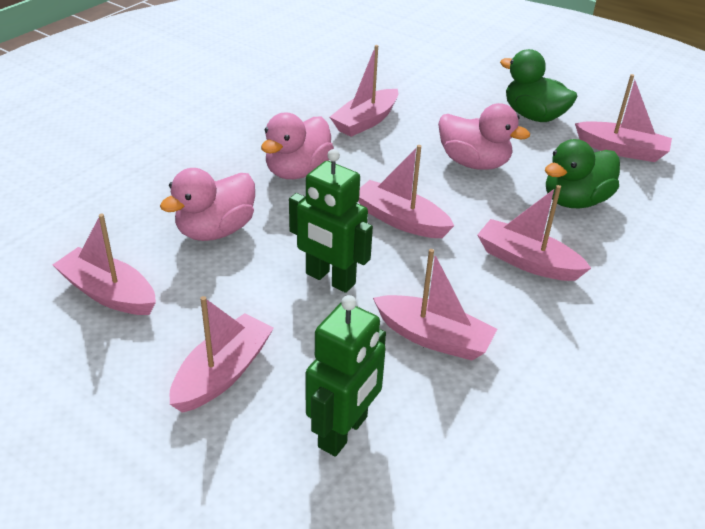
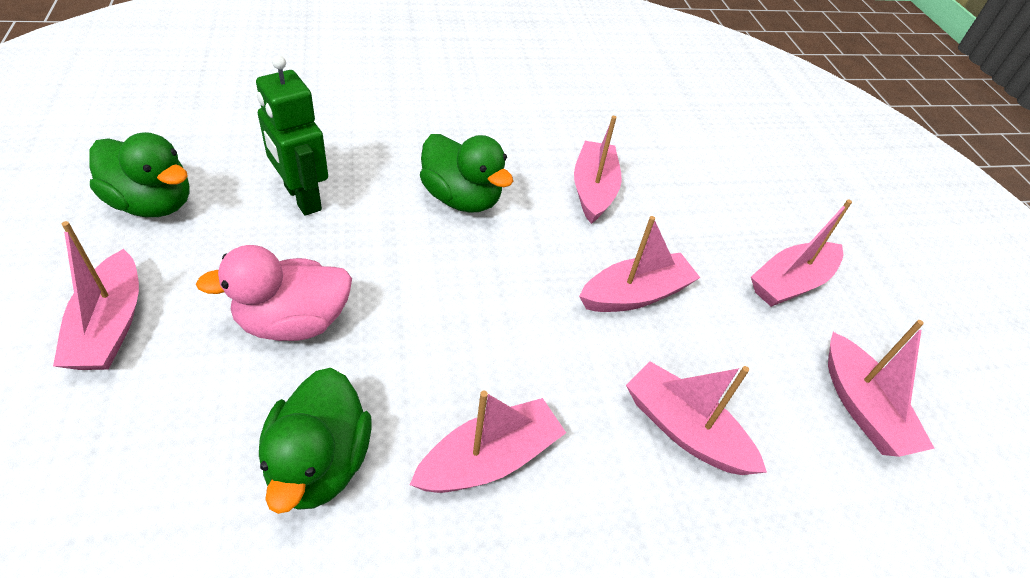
green duck: 2 -> 3
green robot: 2 -> 1
pink duck: 3 -> 1

